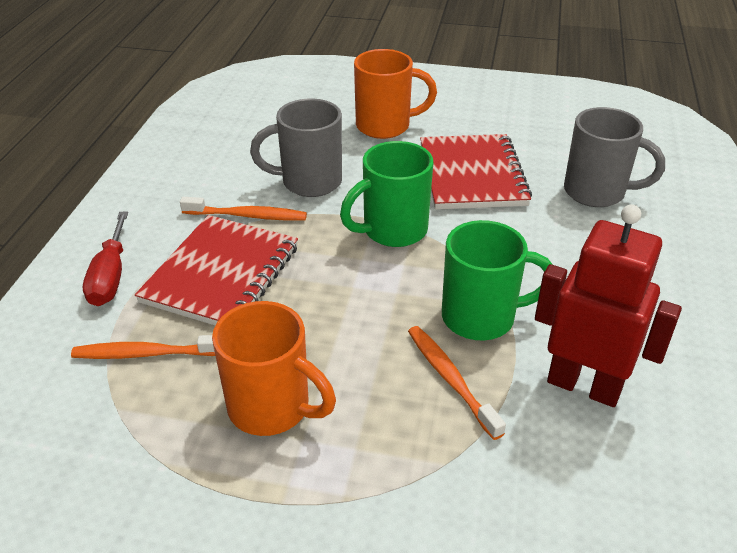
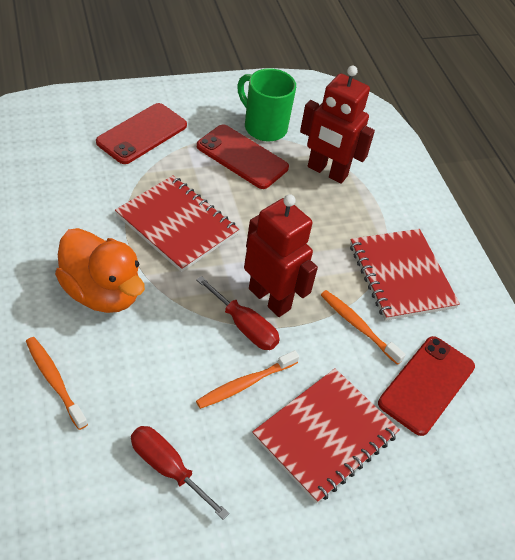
green mug: 2 -> 1
grey mug: 2 -> 0
orange duck: 0 -> 1
orange mug: 2 -> 0
red notebook: 2 -> 3
red phone: 0 -> 3
red robot: 1 -> 2
red screwdriver: 1 -> 2

